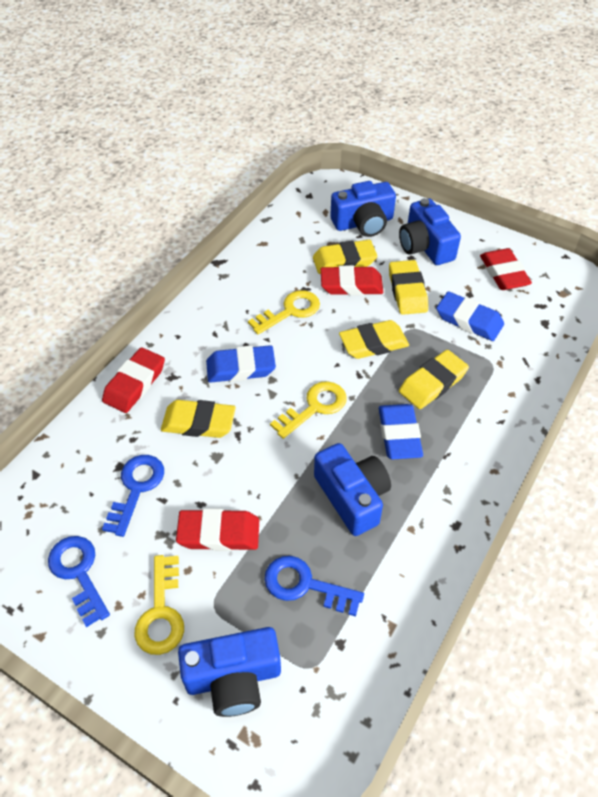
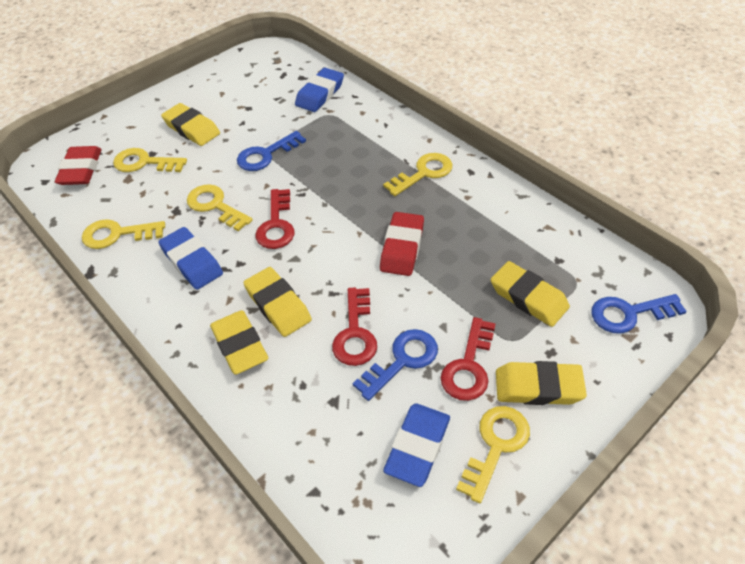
blue camera: 4 -> 0
red eraser: 4 -> 2
red key: 0 -> 3
yellow key: 3 -> 5

